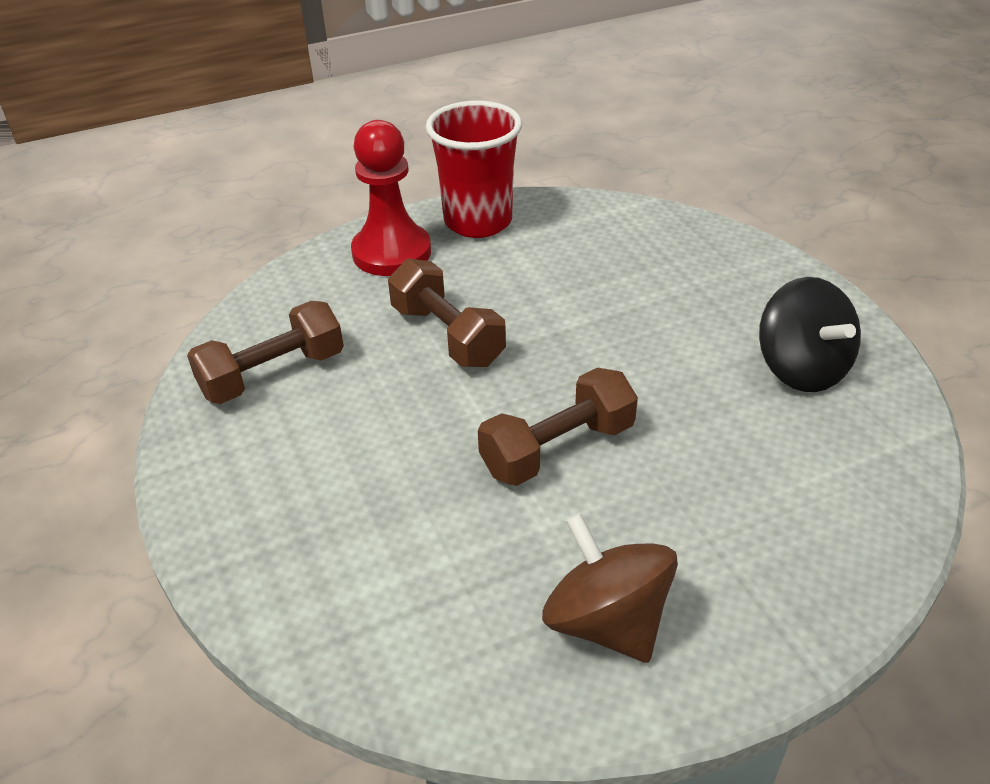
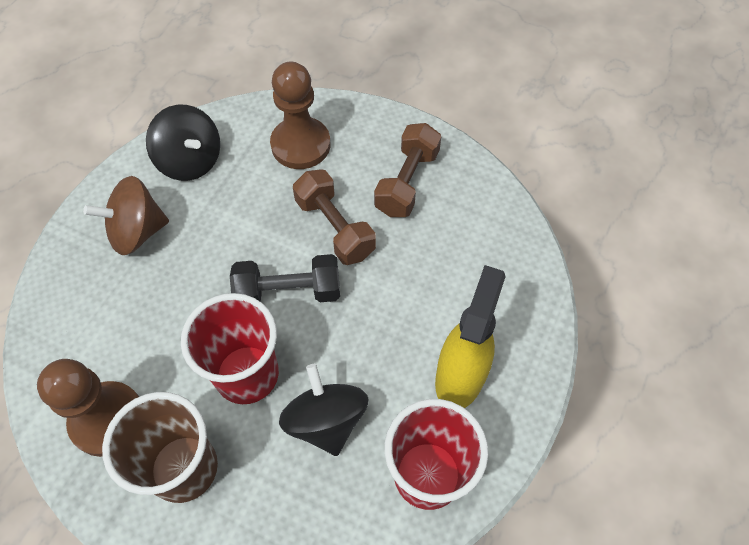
black dumbbell: 0 -> 1
black spinning top: 1 -> 2
brown cup: 0 -> 1
brown dumbbell: 3 -> 2
brown pawn: 0 -> 2
red cup: 1 -> 2
red pawn: 1 -> 0
yellow spray bottle: 0 -> 1

